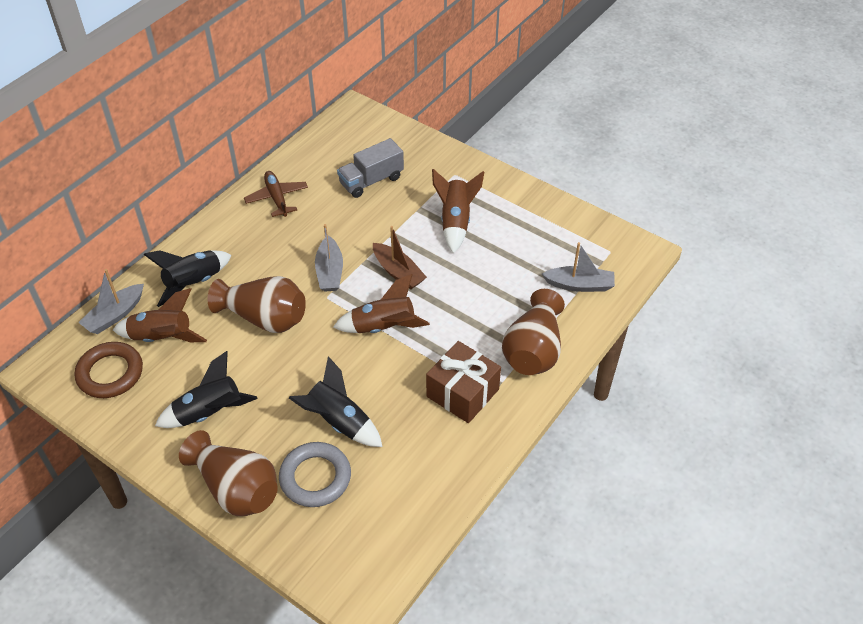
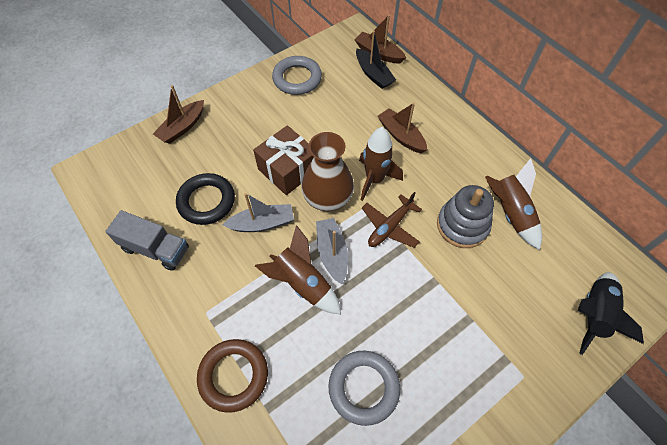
black boat: 0 -> 1
black ring: 0 -> 1
black rocket: 3 -> 1
brown boat: 1 -> 3
brown vase: 3 -> 1
grey boat: 3 -> 2
grey ring: 1 -> 2
grey stacking toy: 0 -> 1

